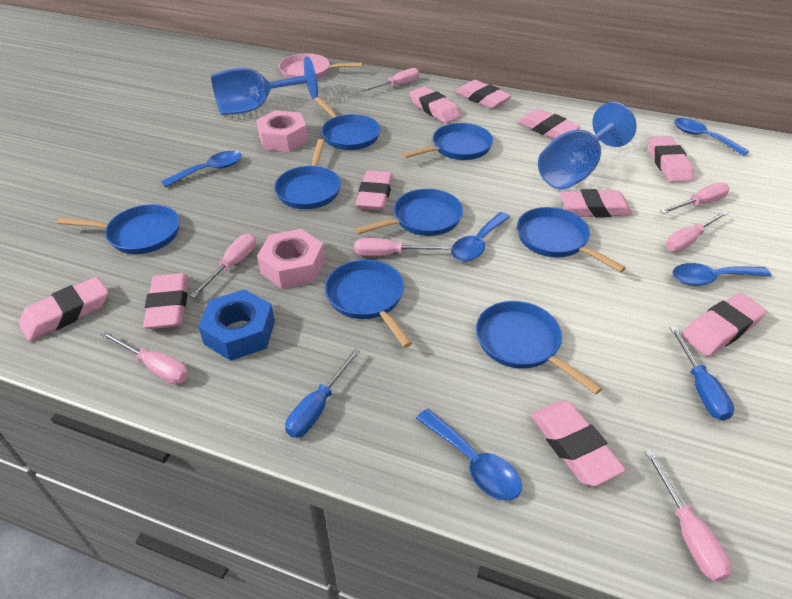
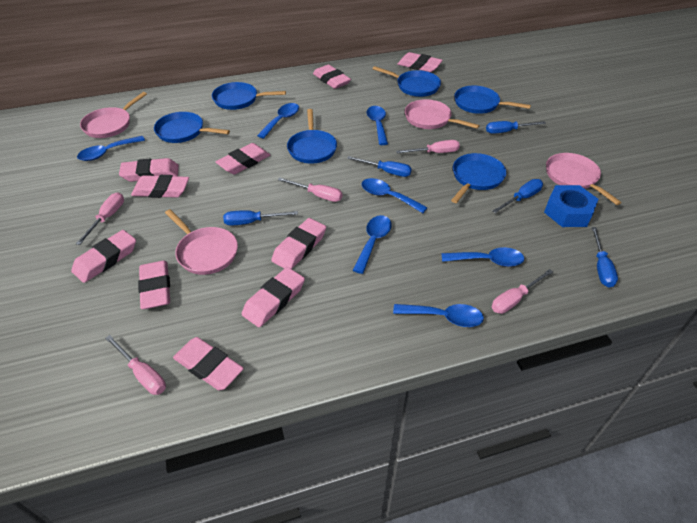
blue goblet: 2 -> 0
blue pan: 8 -> 6
blue screwdriver: 2 -> 5
blue spoon: 5 -> 7
pink nut: 2 -> 0
pink pan: 1 -> 4
pink screwdriver: 7 -> 5

